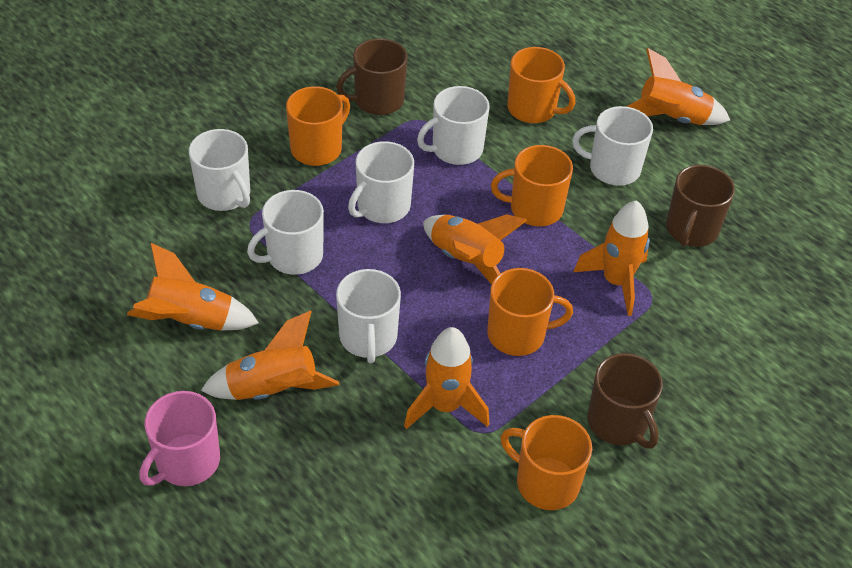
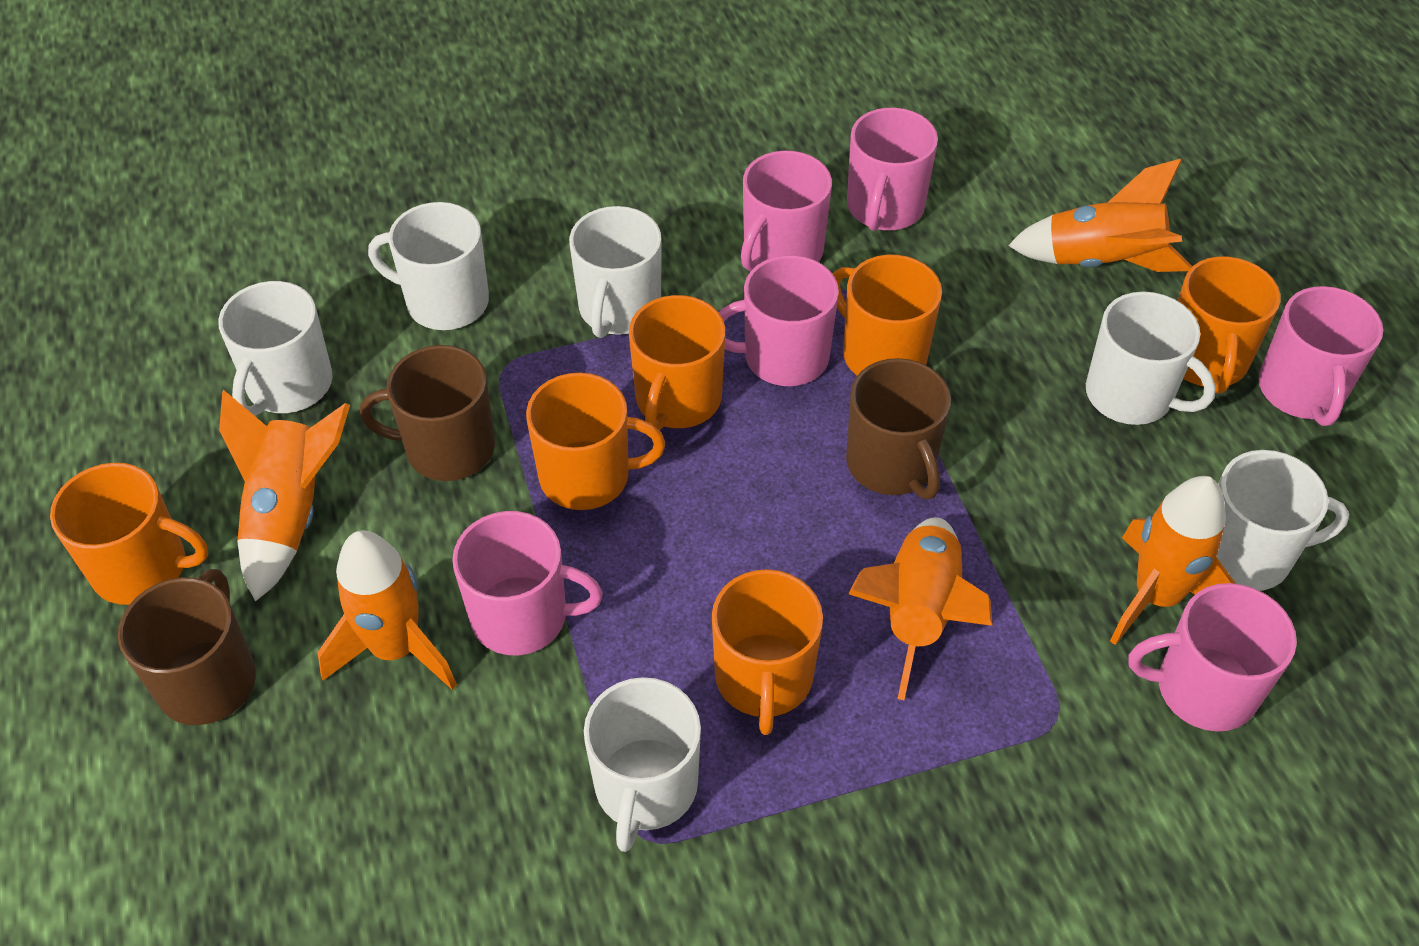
orange mug: 5 -> 6
orange rocket: 6 -> 5
pink mug: 1 -> 6

